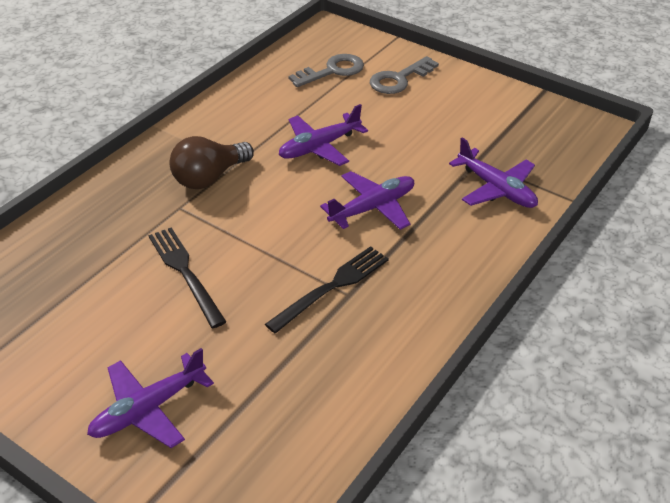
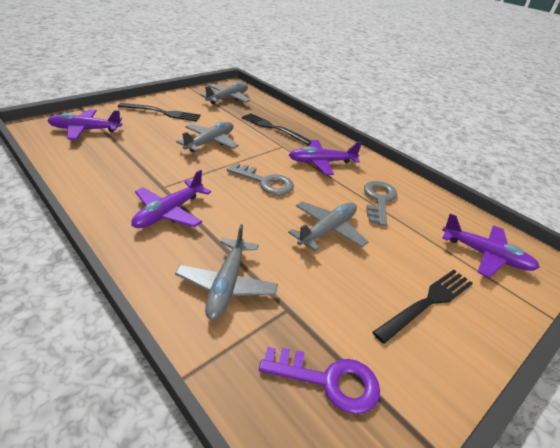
black fork: 2 -> 3
brown light bulb: 1 -> 0
grey plane: 0 -> 4
purple key: 0 -> 1

